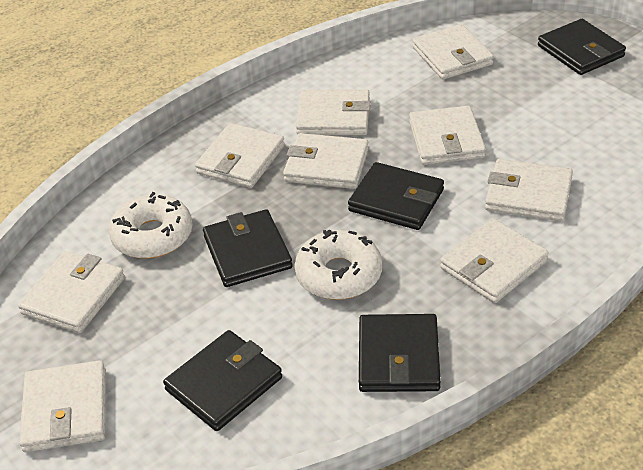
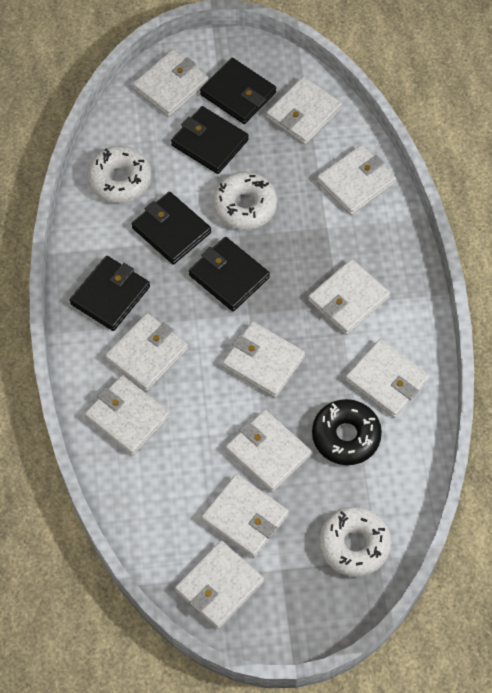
black donut: 0 -> 1
white donut: 2 -> 3
white wallet: 9 -> 11

